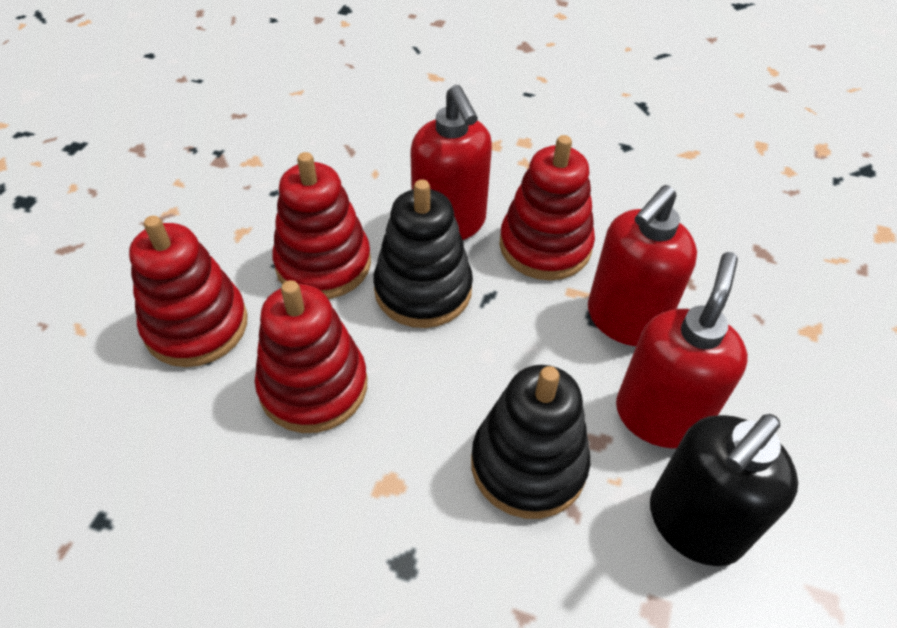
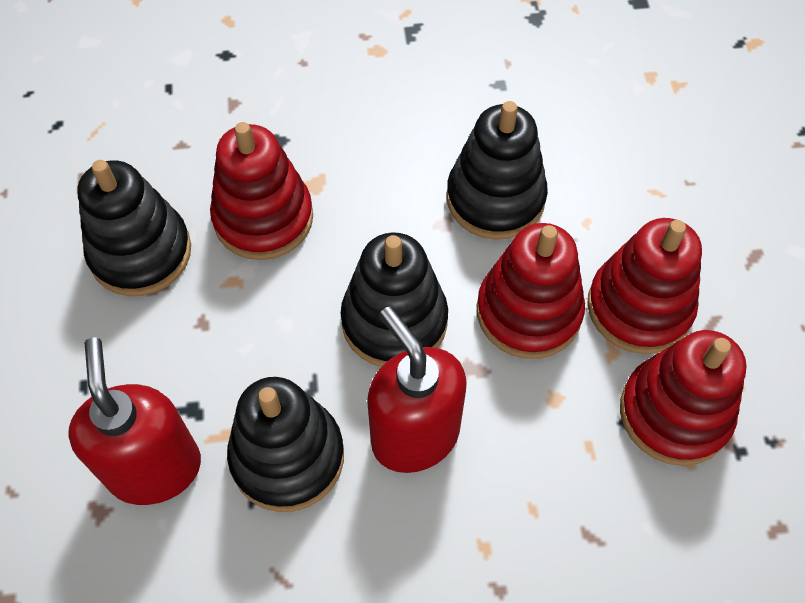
black soap dispenser: 1 -> 0
black stacking toy: 2 -> 4
red soap dispenser: 3 -> 2

